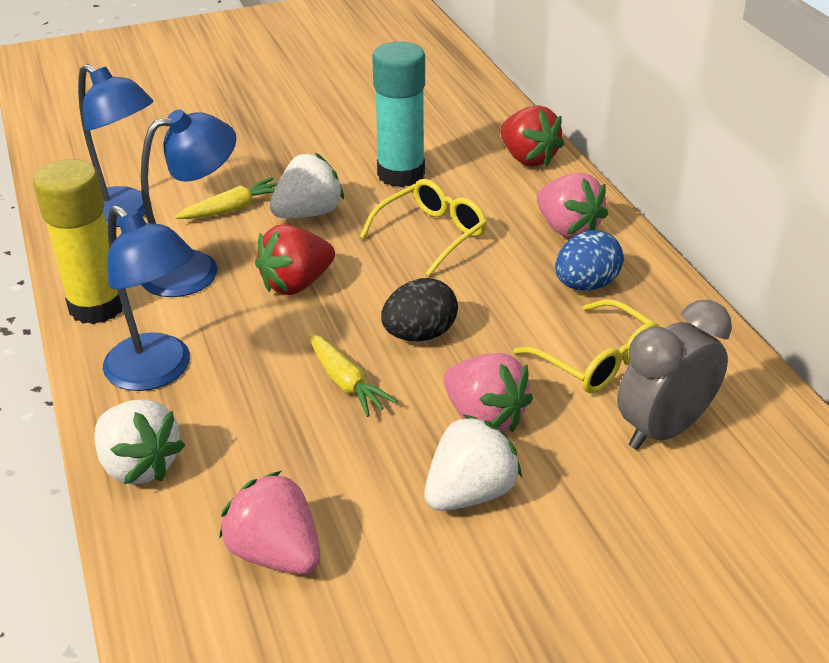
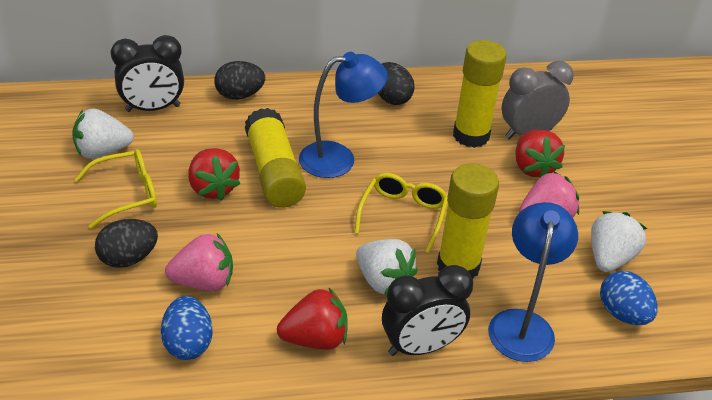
black clock: 0 -> 2
black egg: 1 -> 3
blue egg: 1 -> 2
blue lamp: 3 -> 2
pink strawberry: 3 -> 2
red strawberry: 2 -> 3
turquoise glue stick: 1 -> 0
yellow carrot: 2 -> 0
yellow glue stick: 1 -> 3

